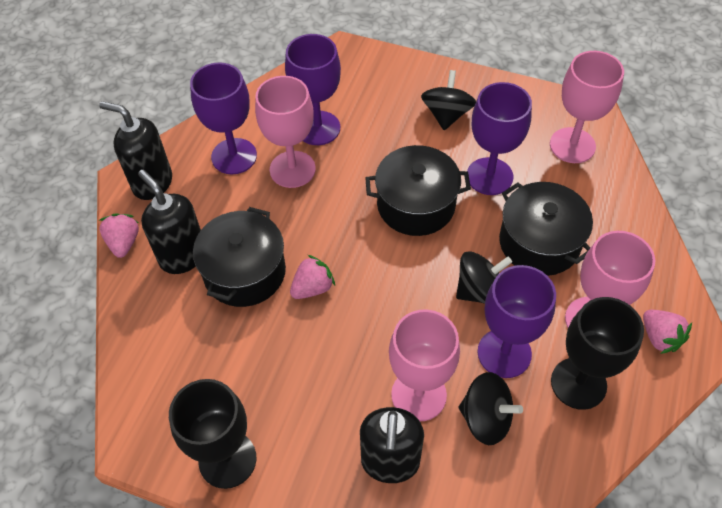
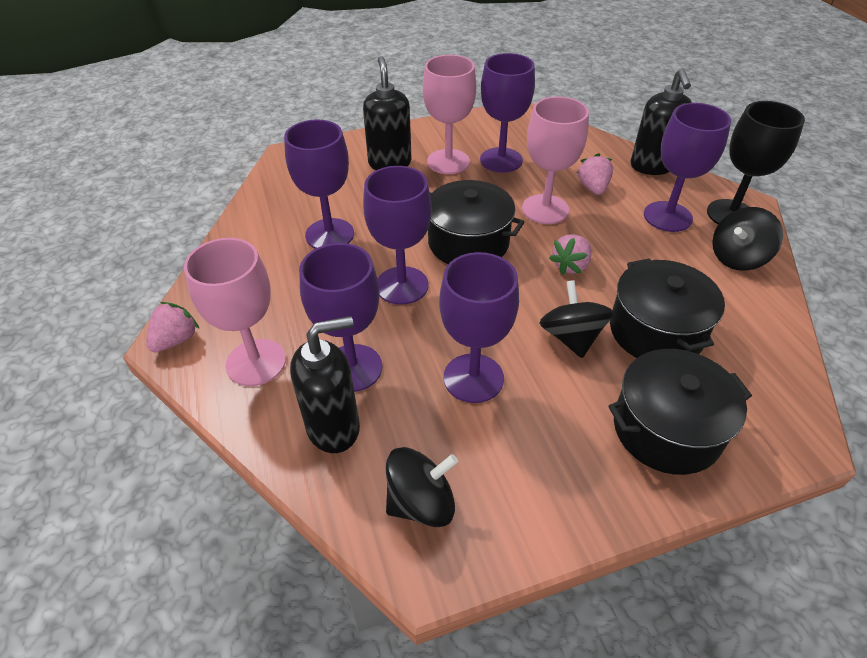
black goblet: 2 -> 1
pink goblet: 4 -> 3
purple goblet: 4 -> 6

